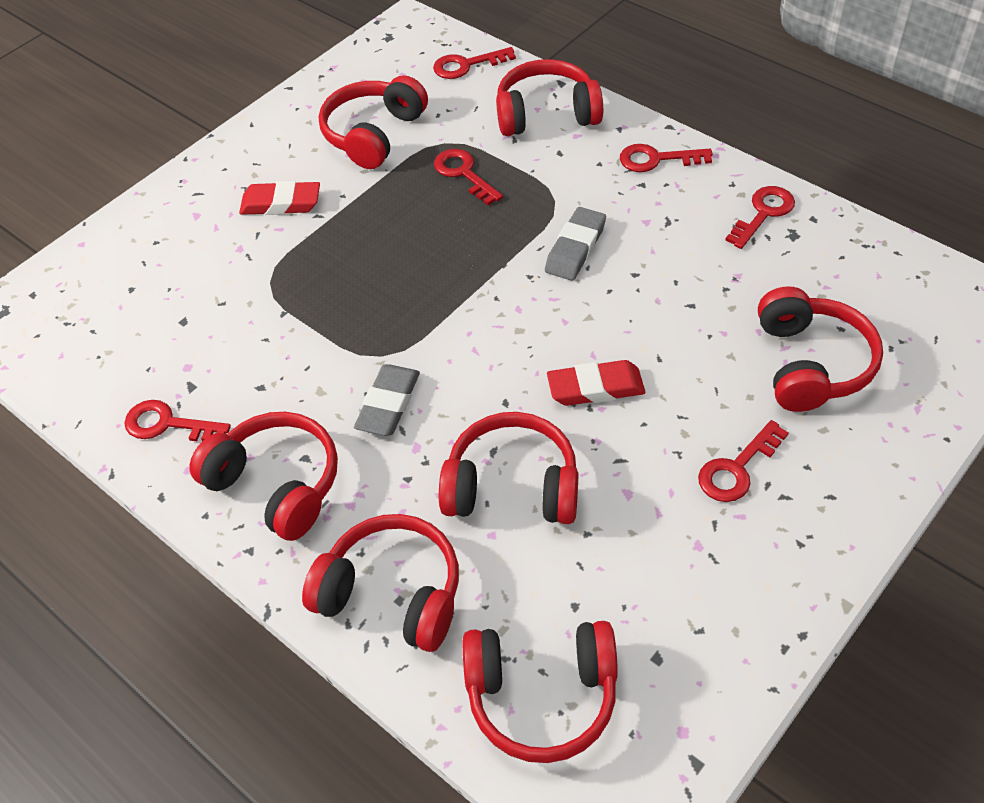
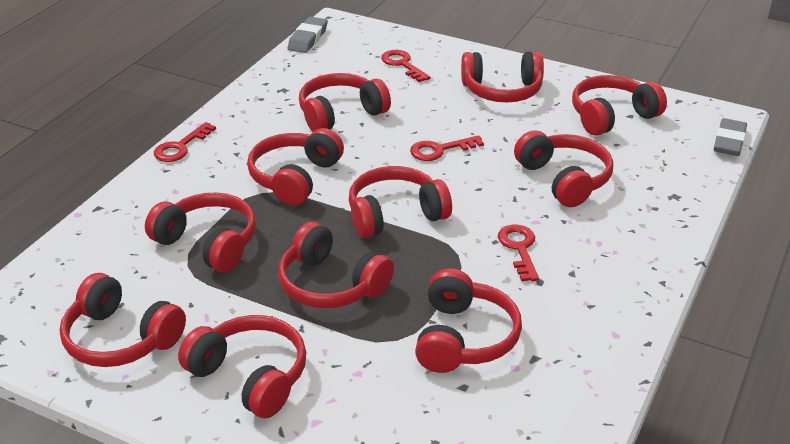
red eraser: 2 -> 0
red headphones: 7 -> 11
red key: 6 -> 4

